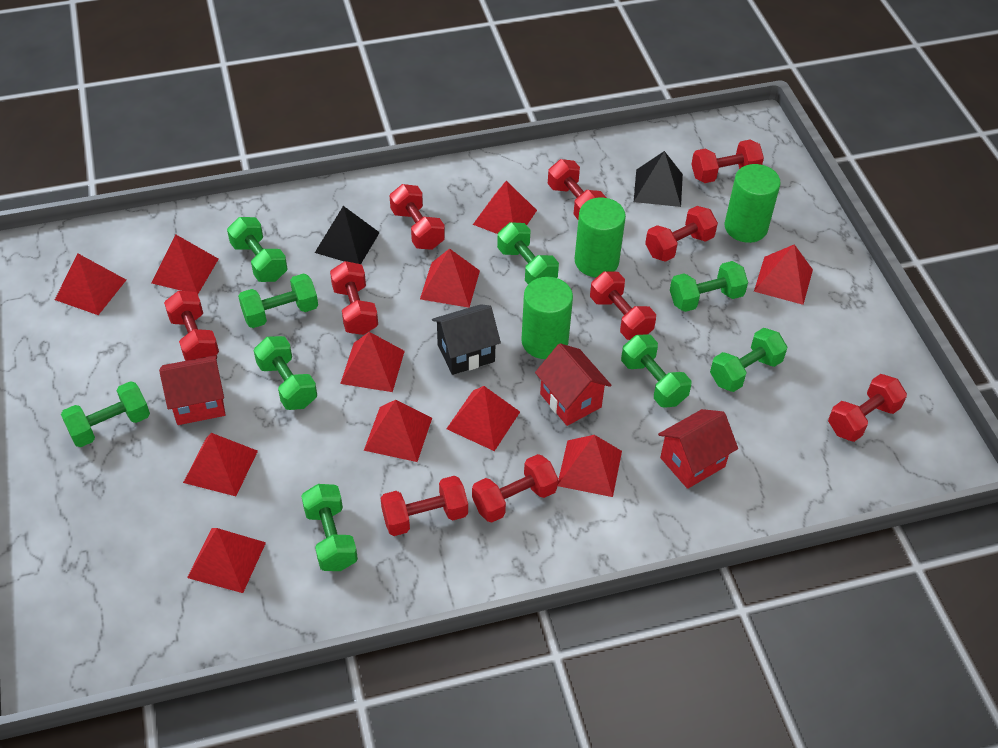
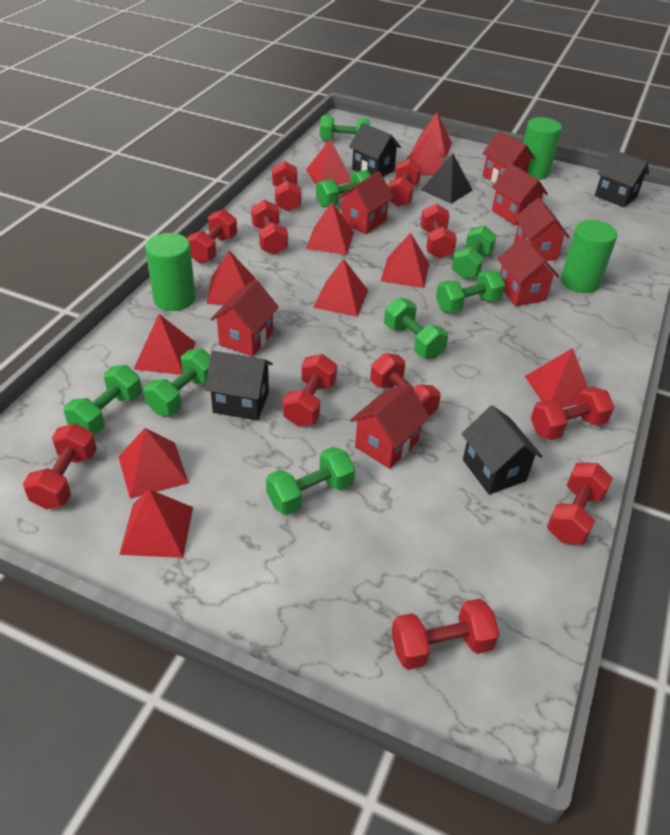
black house: 1 -> 4
black pyramid: 2 -> 1
green dumbbell: 9 -> 8
red dumbbell: 10 -> 11
red house: 3 -> 7

